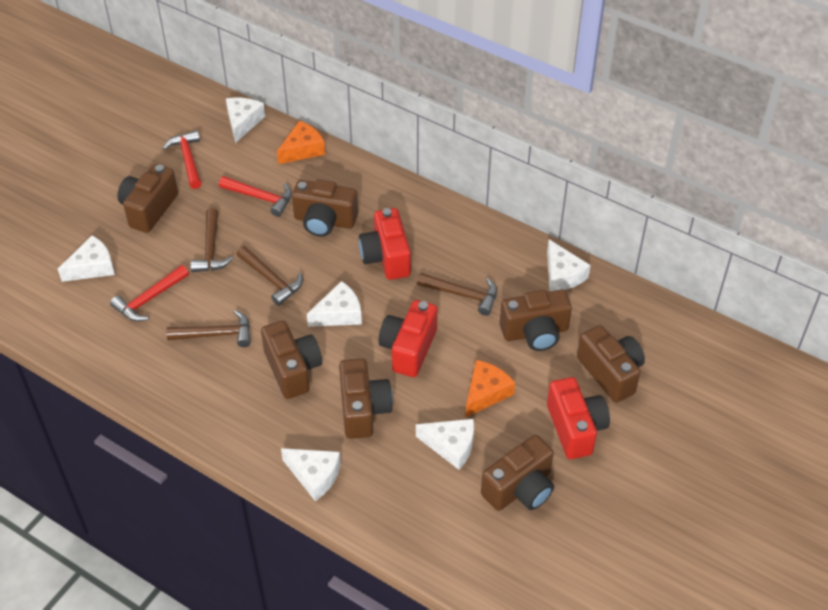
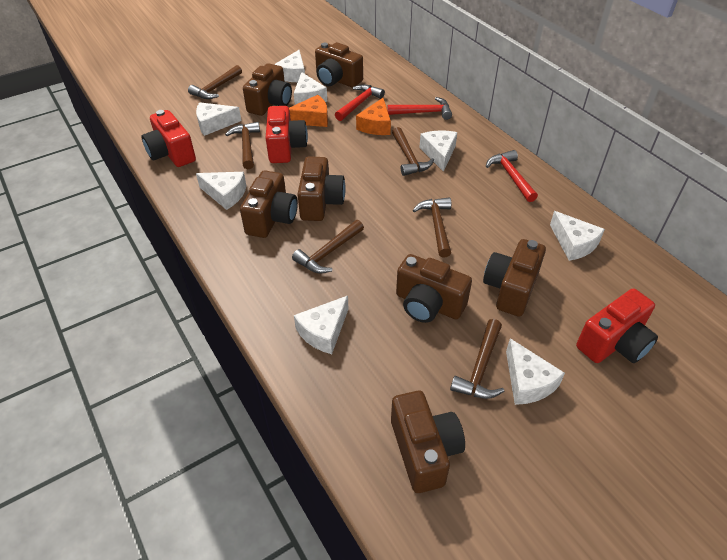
brown hammer: 4 -> 6
white cheese: 6 -> 8

